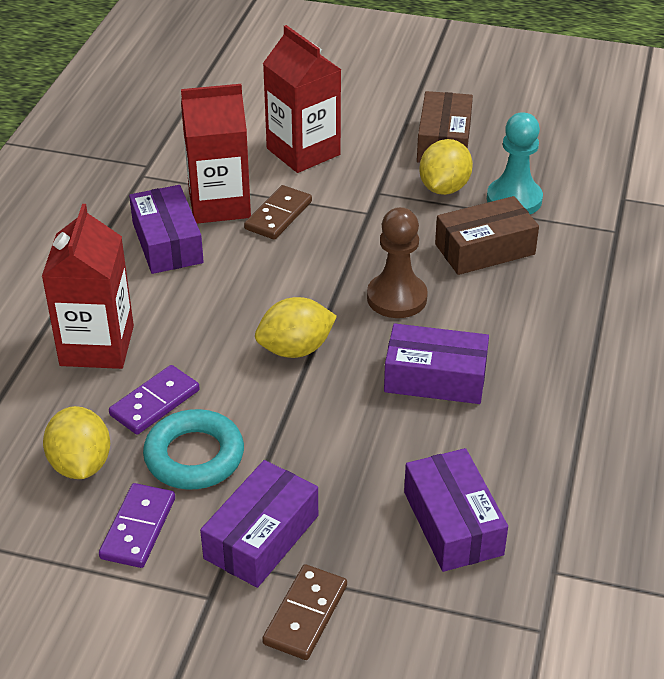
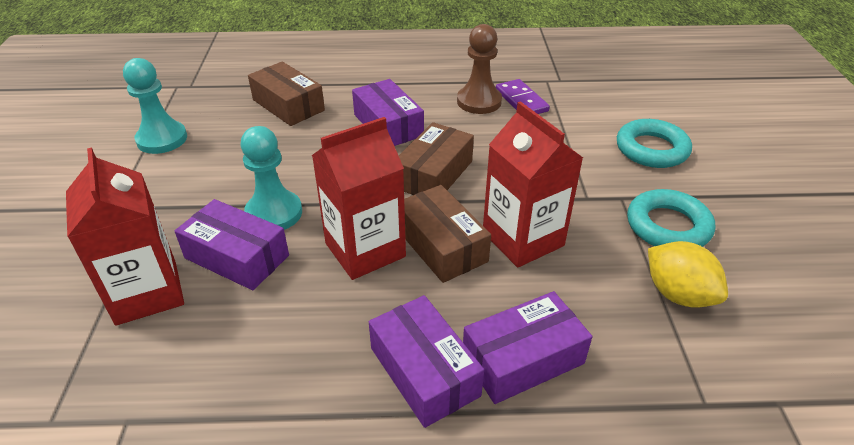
brown box: 2 -> 3
brown domino: 2 -> 0
purple domino: 2 -> 1
turquoise pawn: 1 -> 2
turquoise ring: 1 -> 2
yellow lemon: 3 -> 1

